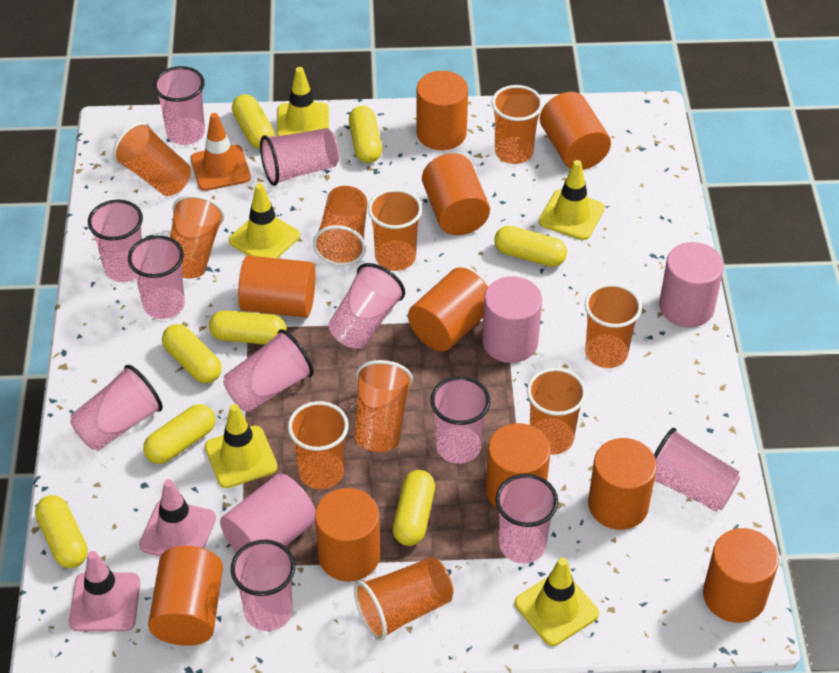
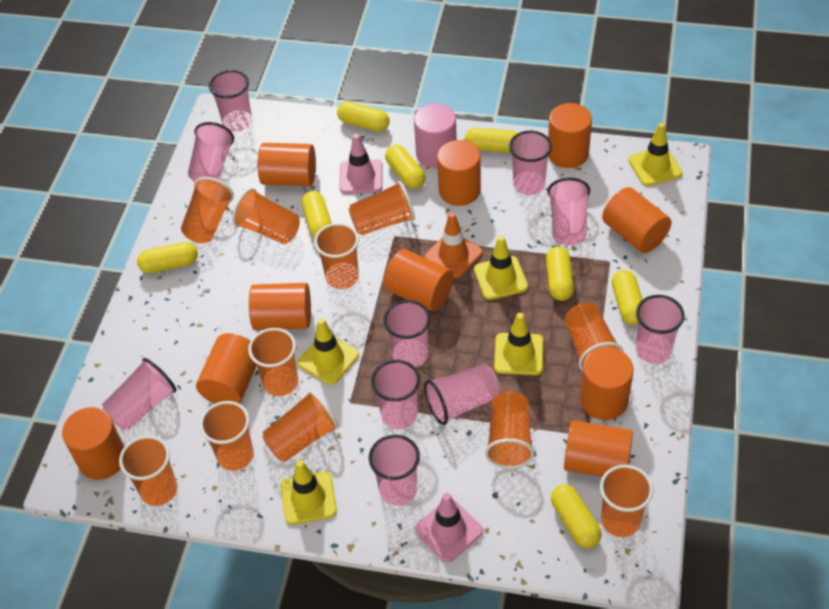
orange cup: 10 -> 11
pink cup: 11 -> 10
pink cylinder: 3 -> 1

